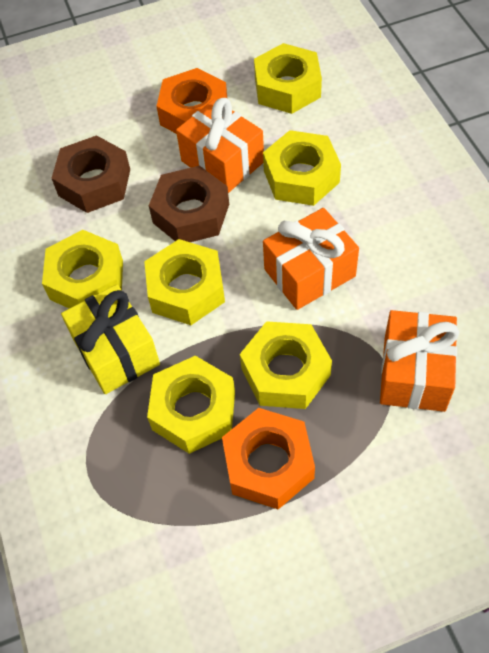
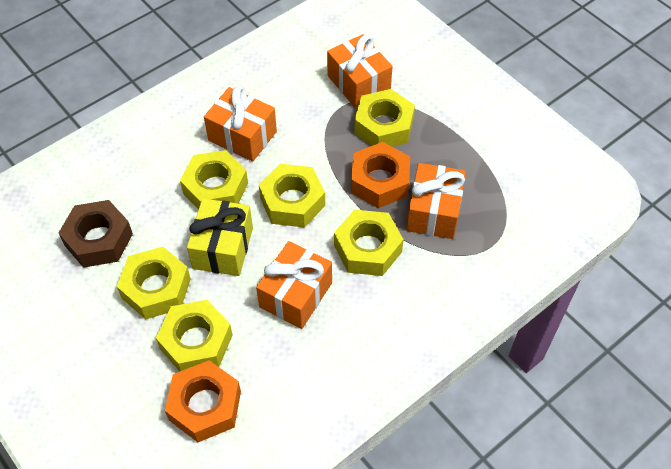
brown nut: 2 -> 1
orange gift: 3 -> 4

